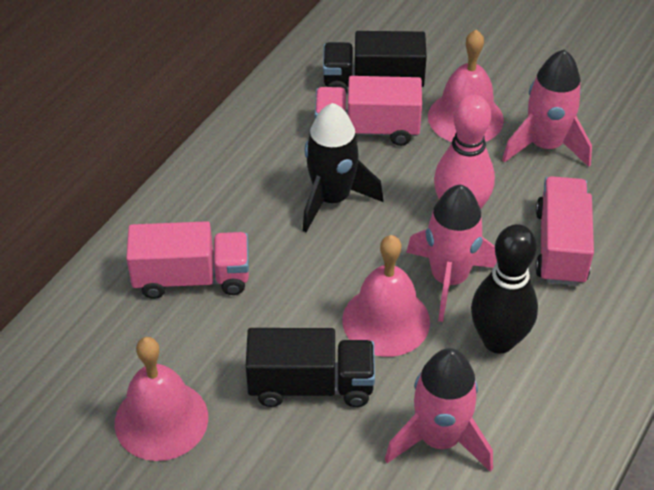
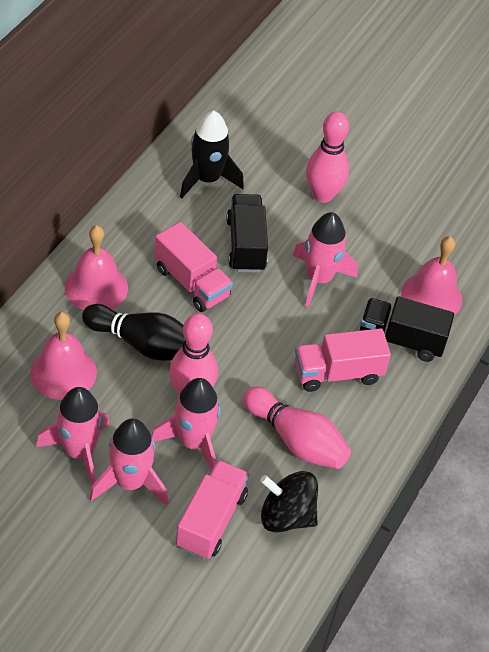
black spinning top: 0 -> 1
pink bowling pin: 1 -> 3
pink rocket: 3 -> 4

